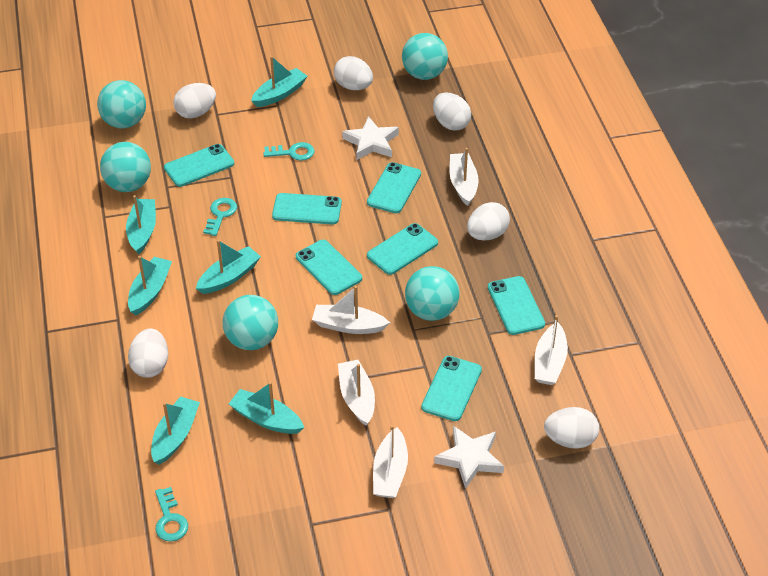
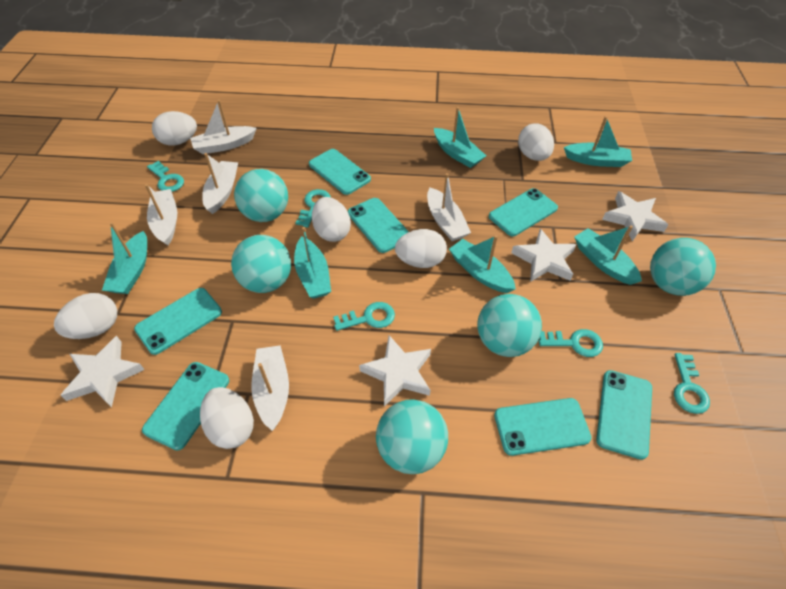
turquoise key: 3 -> 5
white star: 2 -> 4

